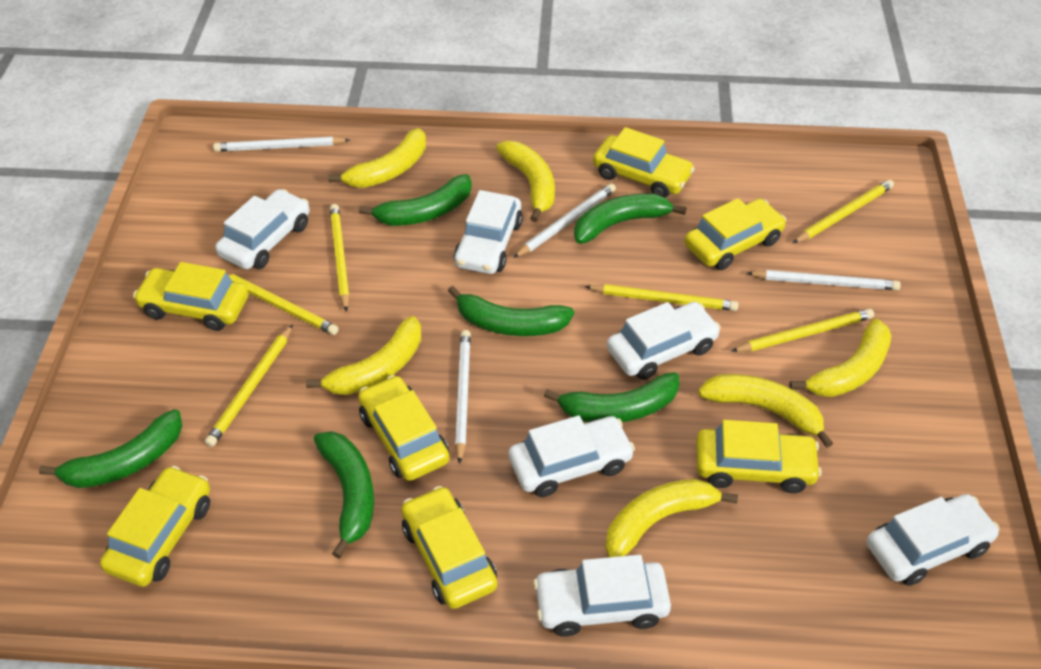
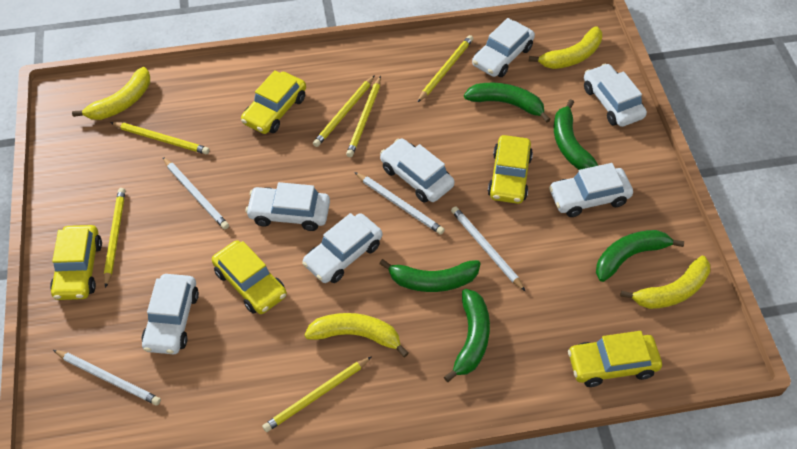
green banana: 6 -> 5
white car: 6 -> 7
yellow banana: 6 -> 4
yellow car: 7 -> 5

